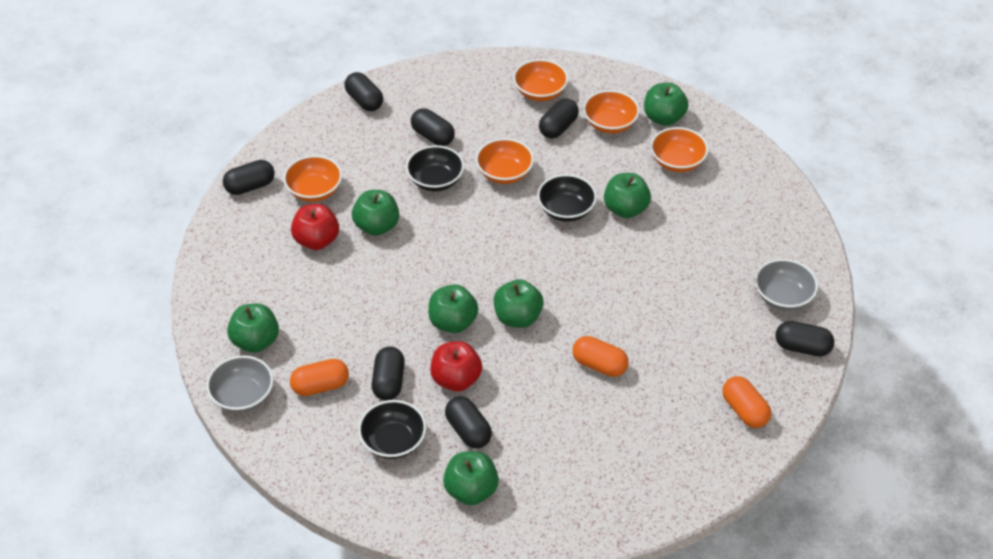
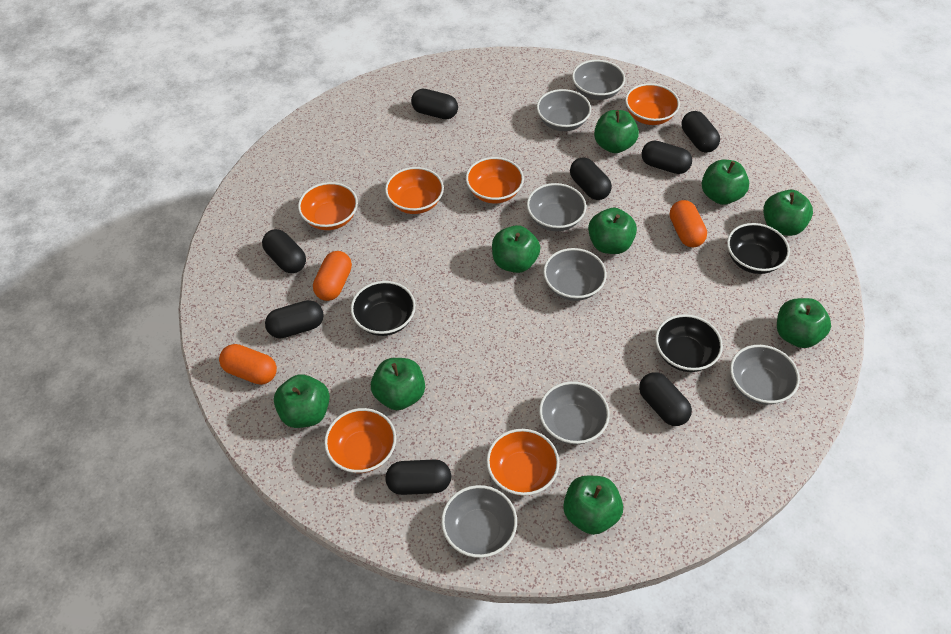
black capsule: 7 -> 8
green apple: 7 -> 9
grey bowl: 2 -> 7
orange bowl: 5 -> 6
red apple: 2 -> 0

